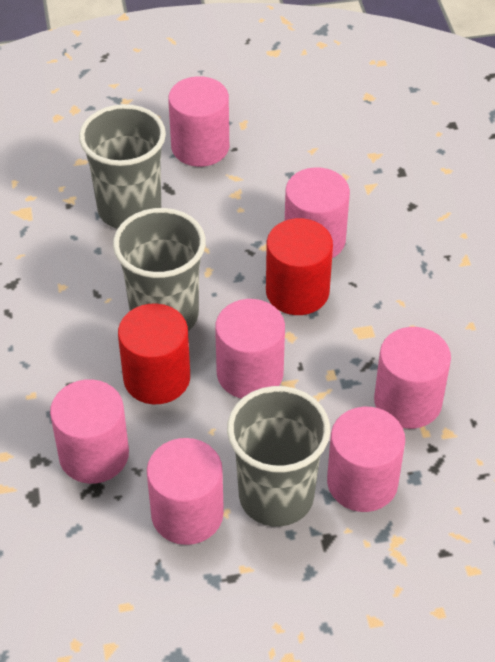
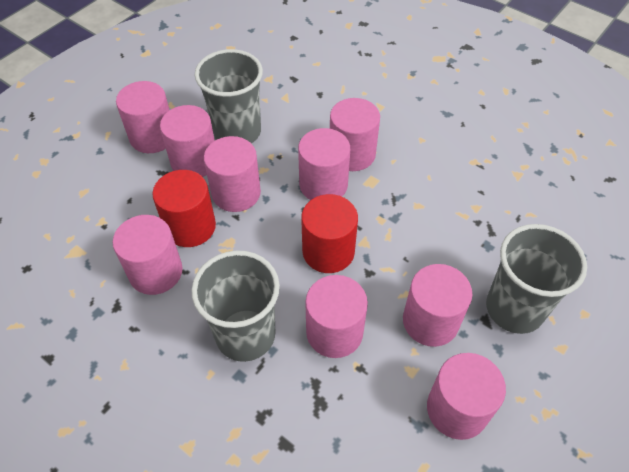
pink cylinder: 7 -> 9

